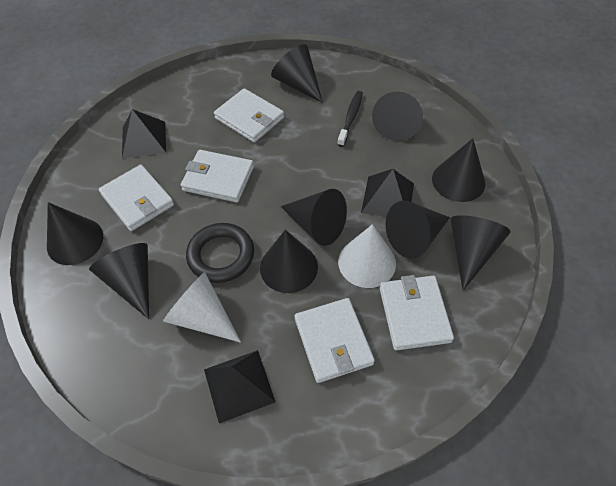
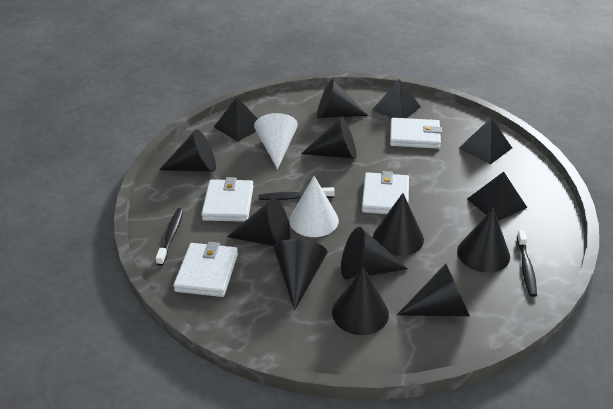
black cone: 9 -> 10
black pyramid: 3 -> 4
black ring: 1 -> 0
black toothbrush: 1 -> 3
white wallet: 5 -> 4

